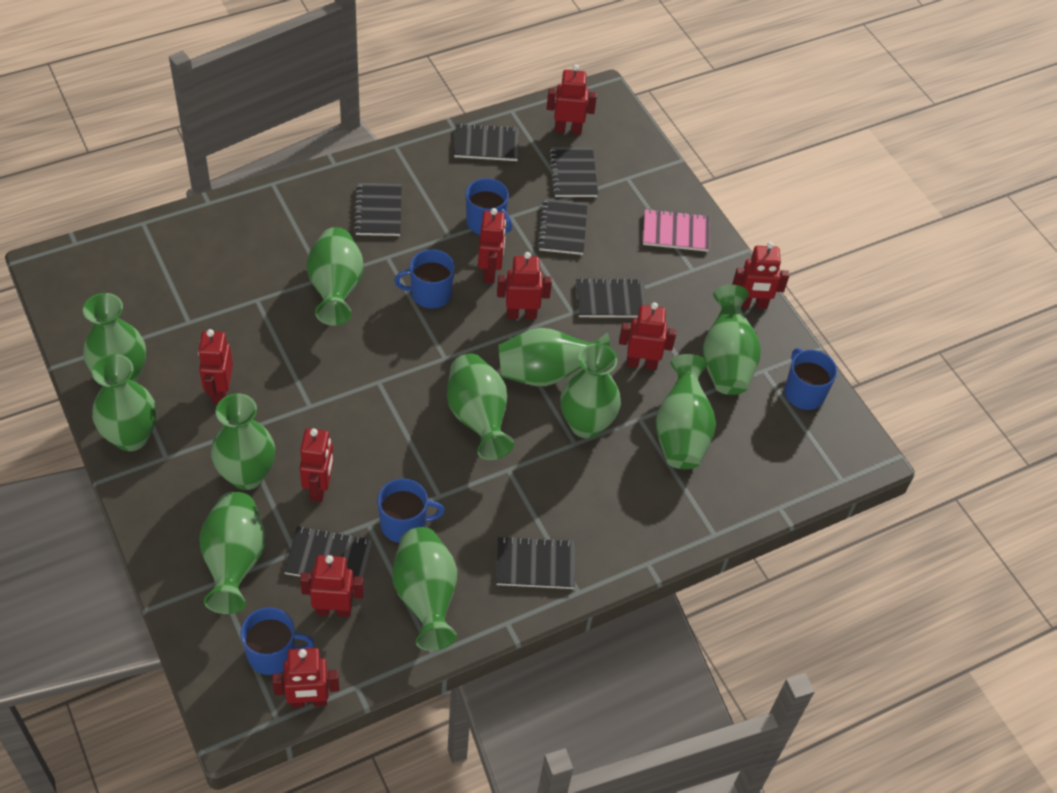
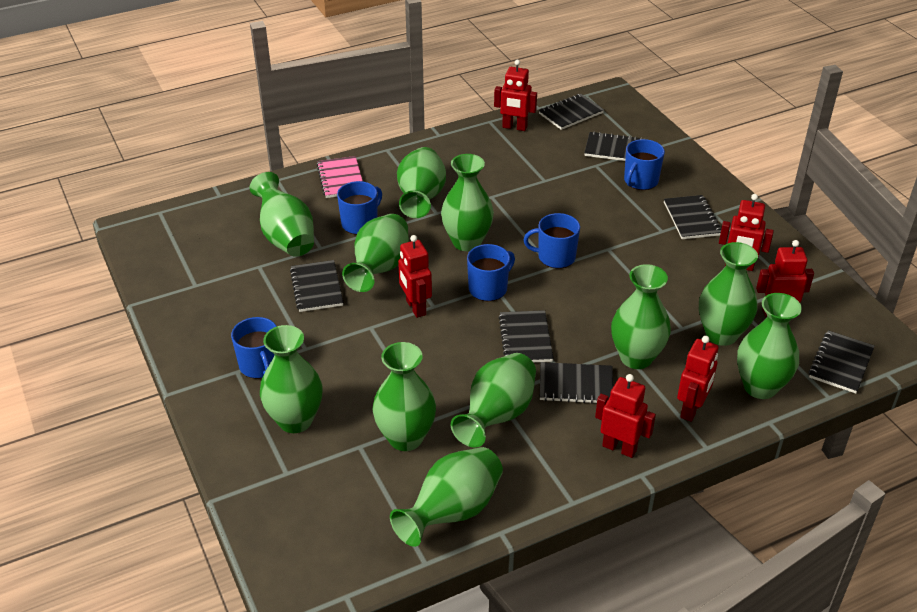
red robot: 9 -> 6

